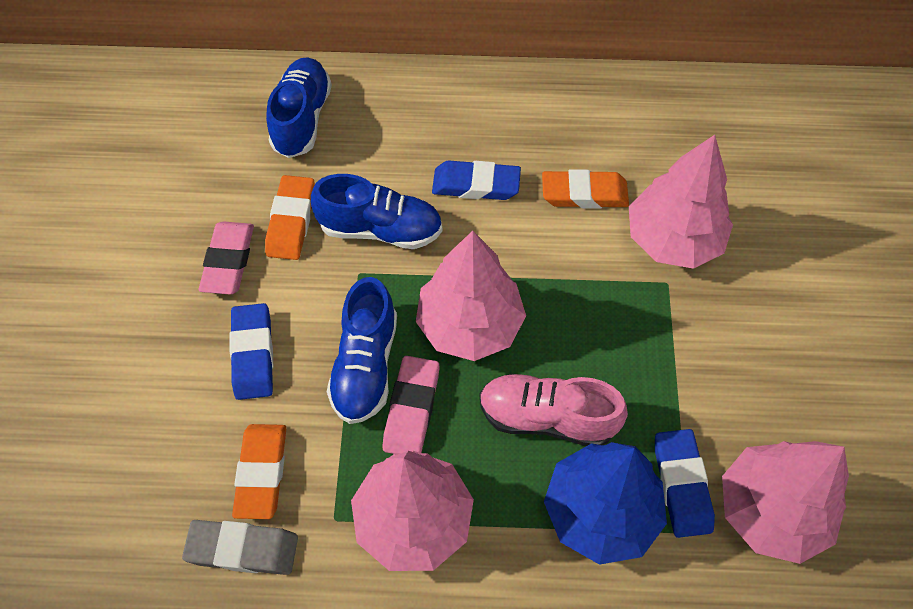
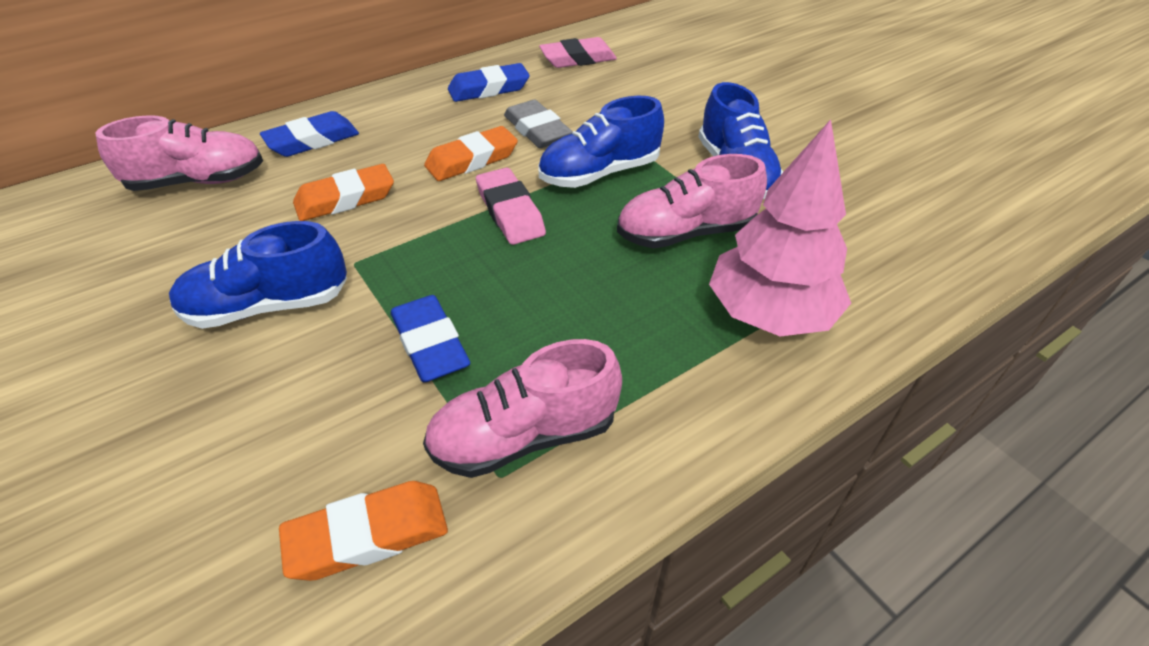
blue tree: 1 -> 0
pink shoe: 1 -> 3
pink tree: 4 -> 1

